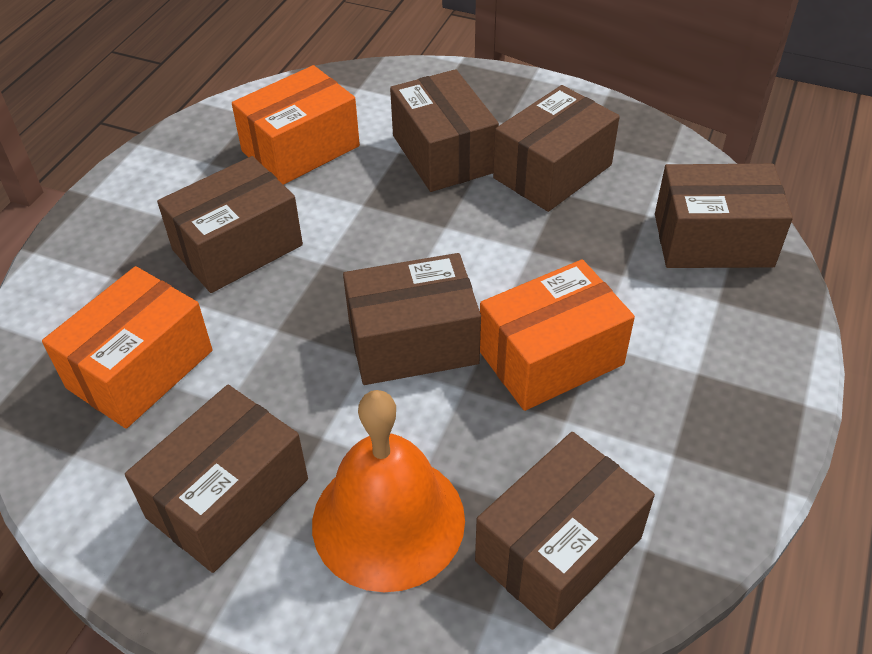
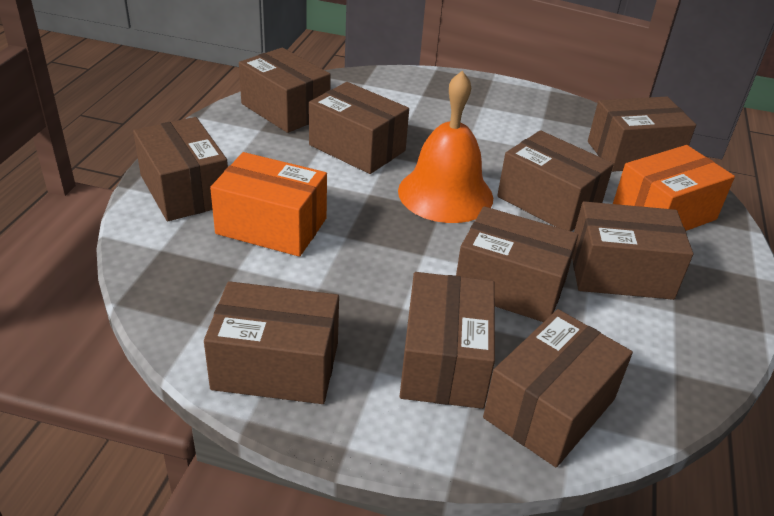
brown box: 7 -> 10
orange box: 3 -> 2

